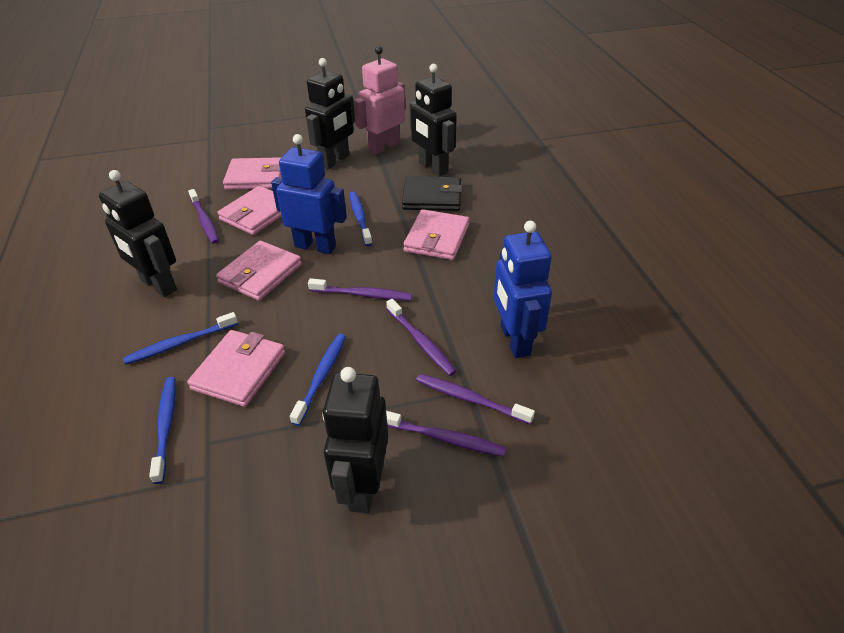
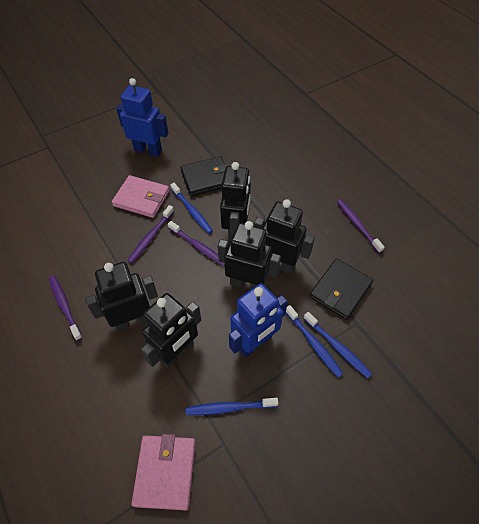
black robot: 4 -> 5
black wallet: 1 -> 2
pink robot: 1 -> 0
pink wallet: 5 -> 2
purple toothbrush: 5 -> 4

